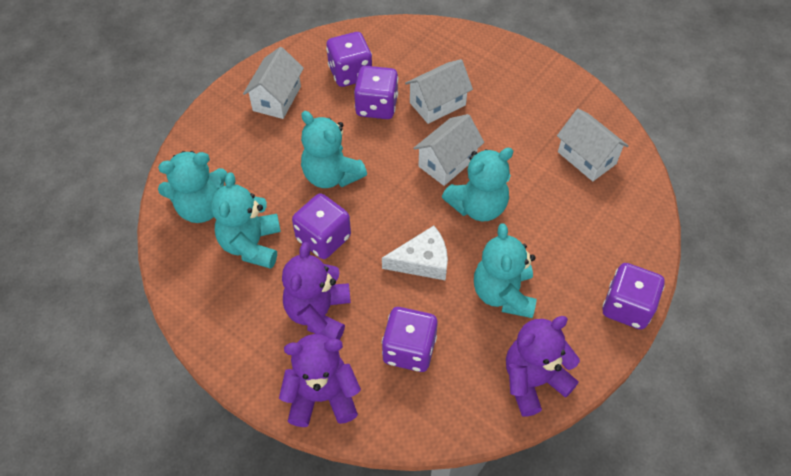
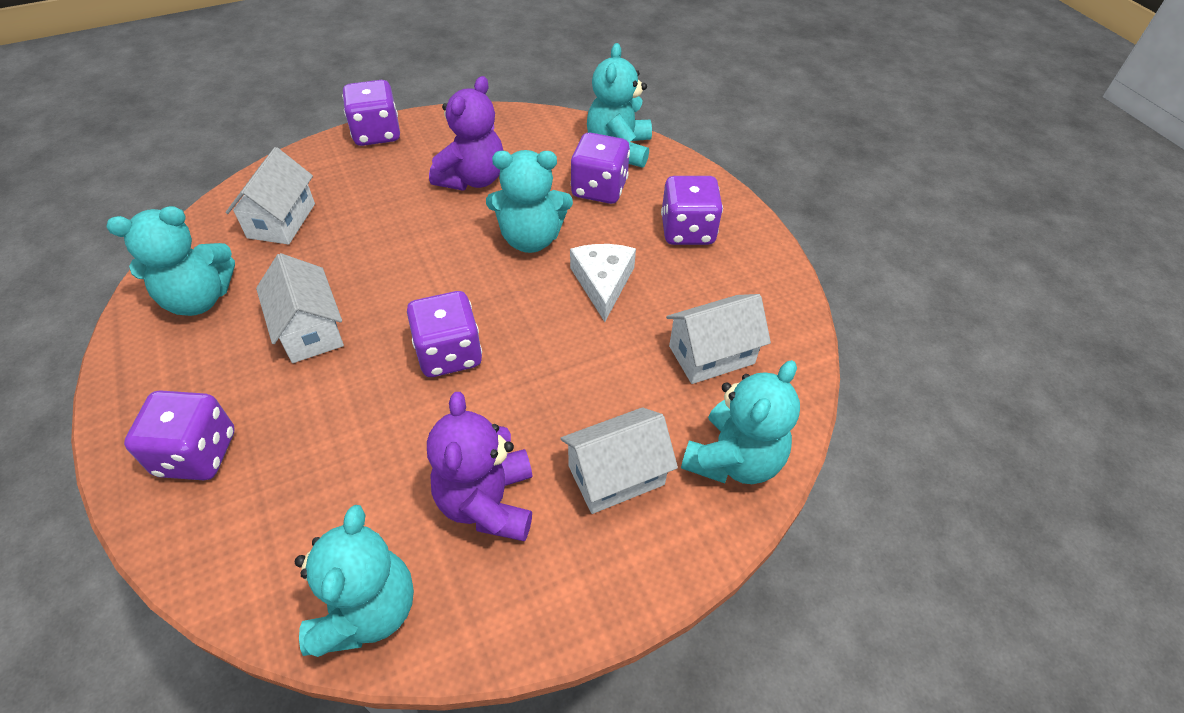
purple teddy bear: 3 -> 2

